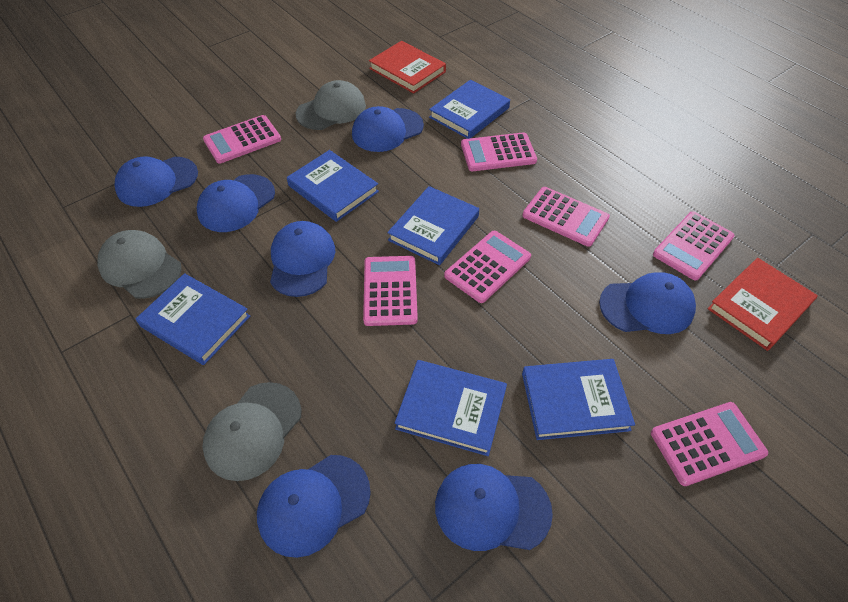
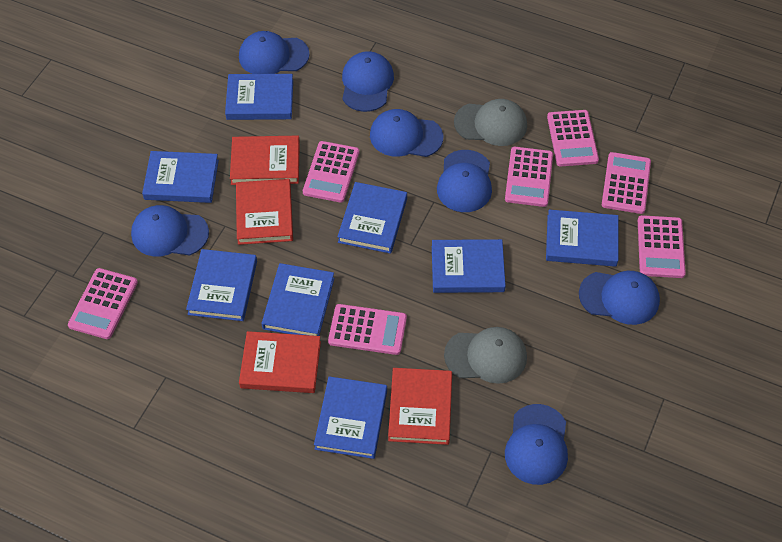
blue book: 6 -> 8
grey cap: 3 -> 2
red book: 2 -> 4

